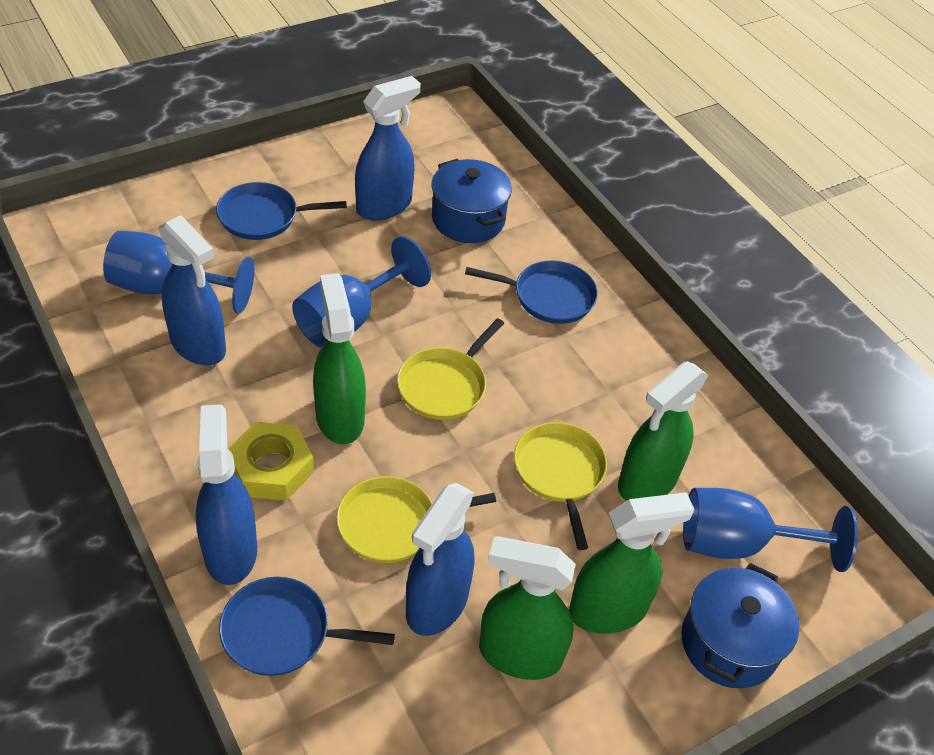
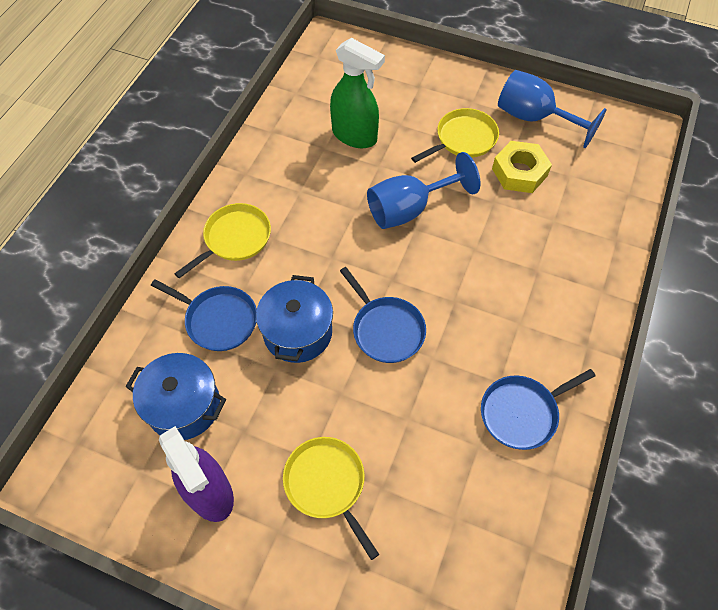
blue goblet: 3 -> 2
blue spray bottle: 4 -> 0
green spray bottle: 4 -> 1
purple spray bottle: 0 -> 1

